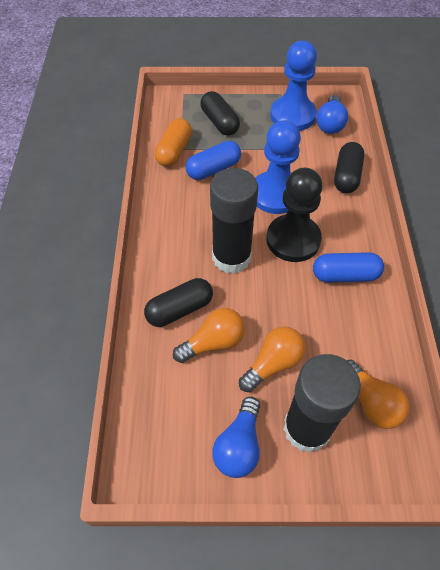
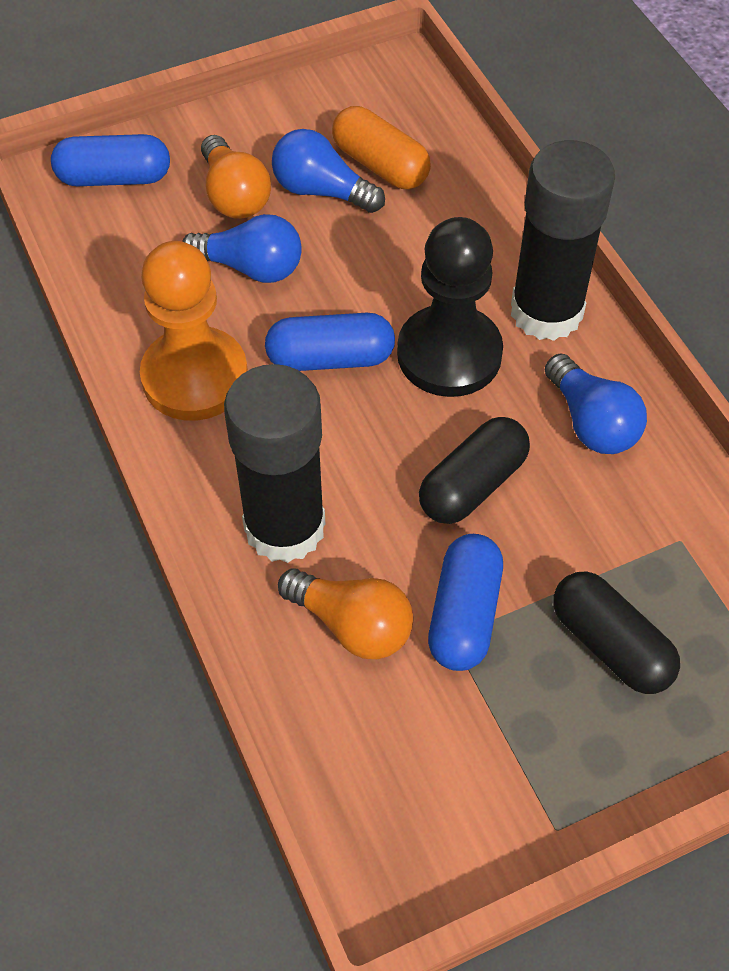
black capsule: 3 -> 2
blue capsule: 2 -> 3
blue light bulb: 2 -> 3
blue pawn: 2 -> 0
orange light bulb: 3 -> 2
orange pawn: 0 -> 1

